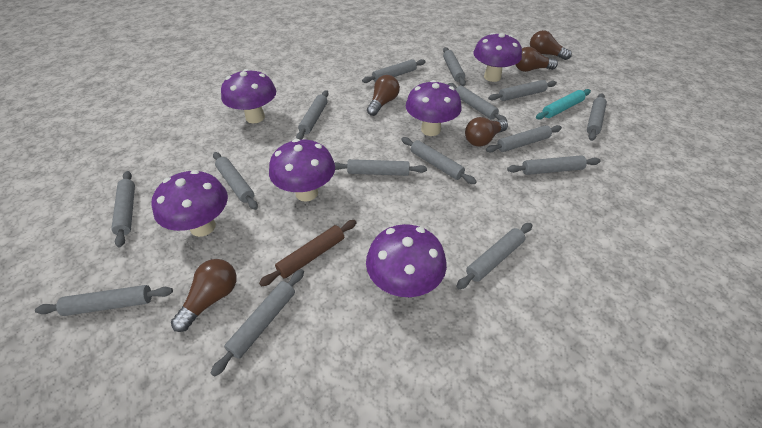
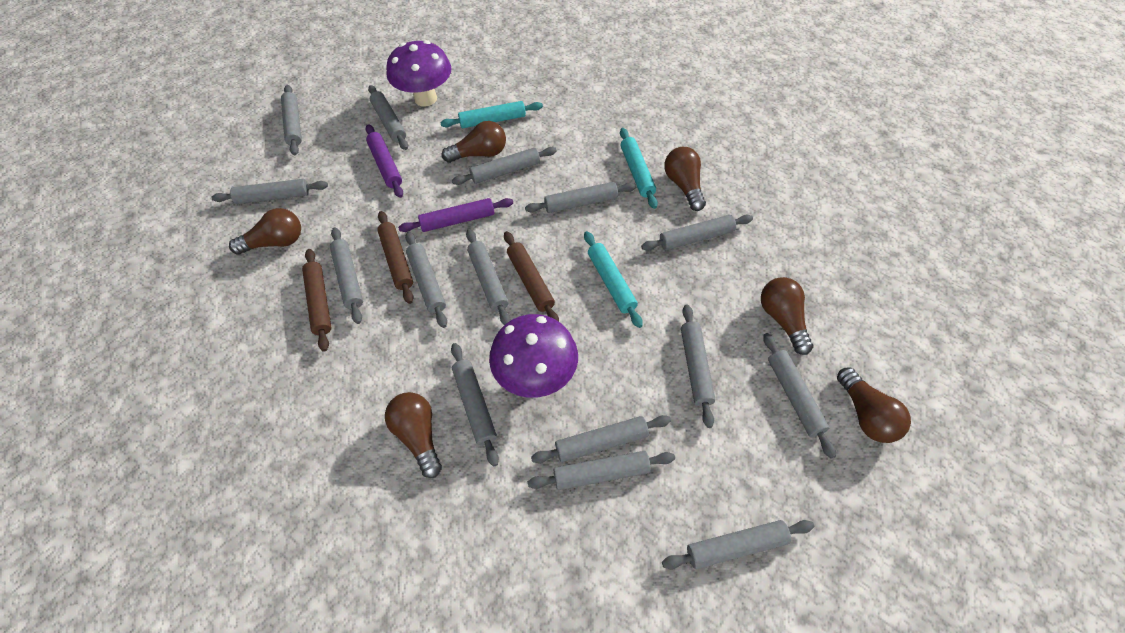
brown light bulb: 5 -> 6
brown rolling pin: 1 -> 3
purple mushroom: 6 -> 2
purple rolling pin: 0 -> 2
turquoise rolling pin: 1 -> 3

